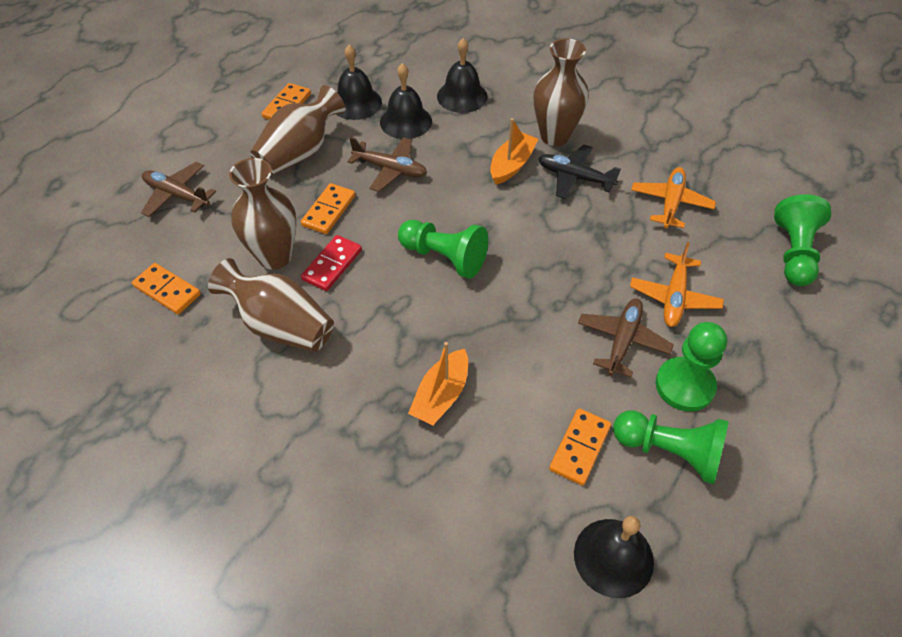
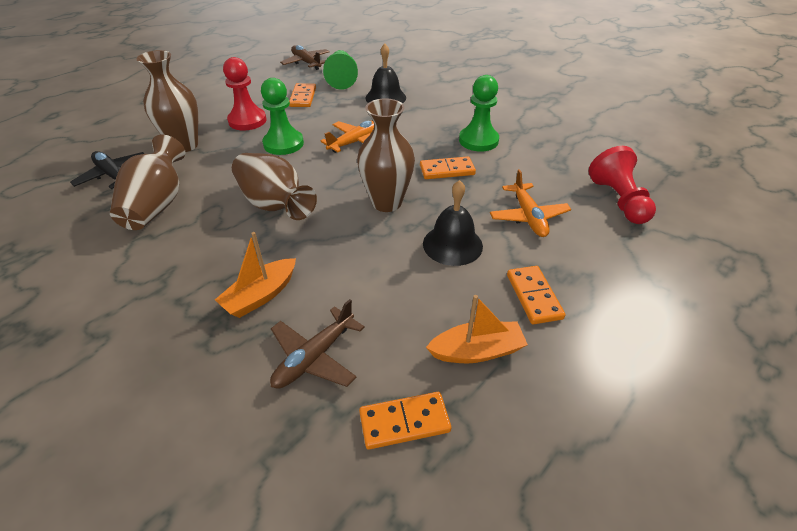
black bell: 4 -> 2
brown plane: 3 -> 2
green pawn: 4 -> 3
red domino: 1 -> 0
red pawn: 0 -> 2

